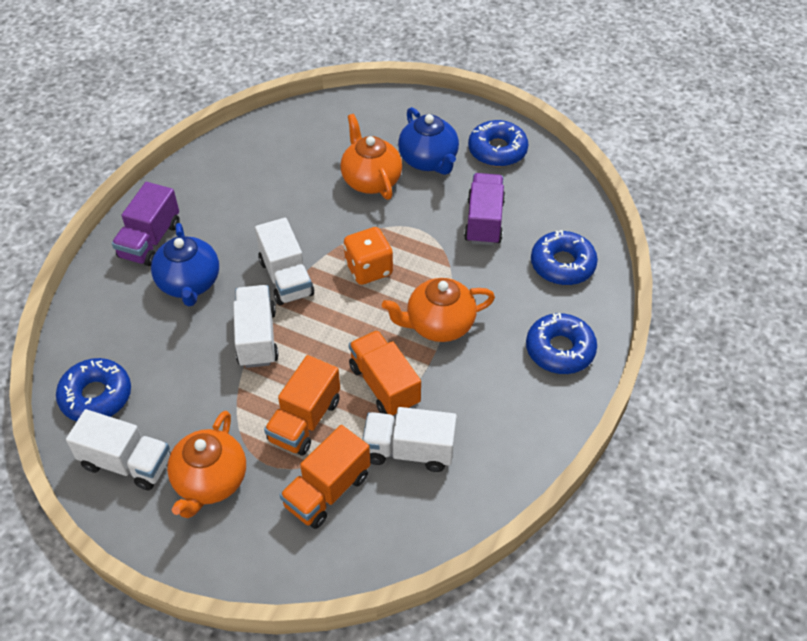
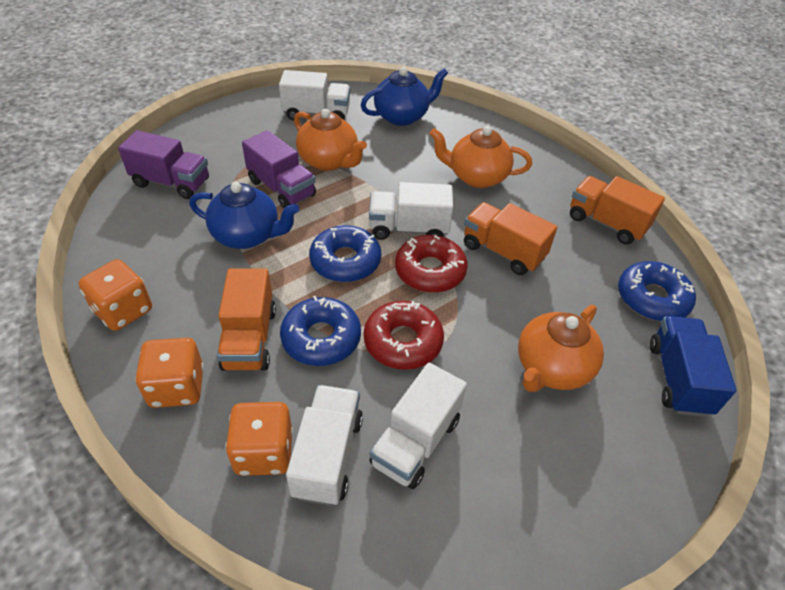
blue donut: 4 -> 3
blue truck: 0 -> 1
orange dice: 1 -> 3
red donut: 0 -> 2

